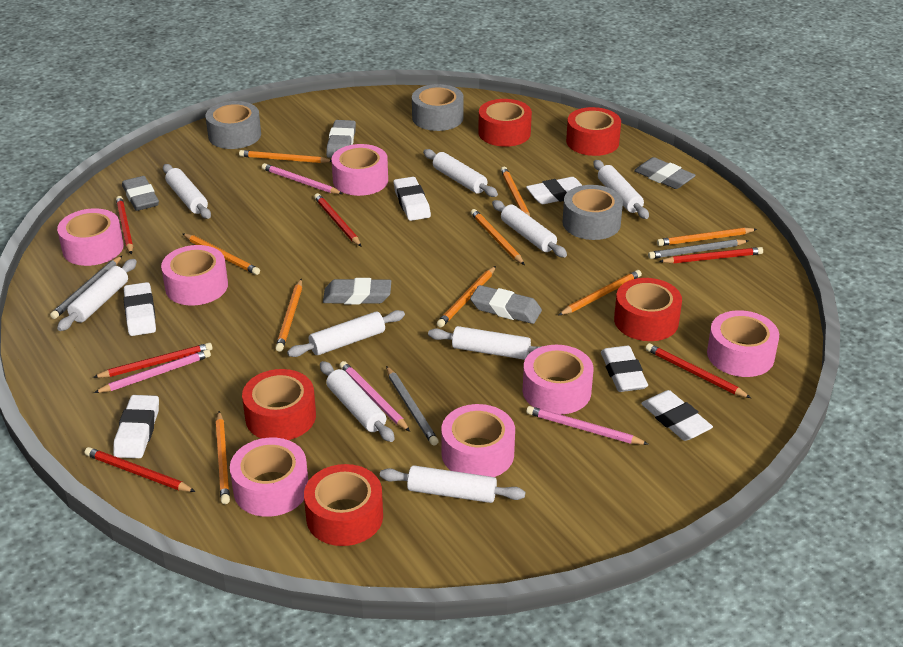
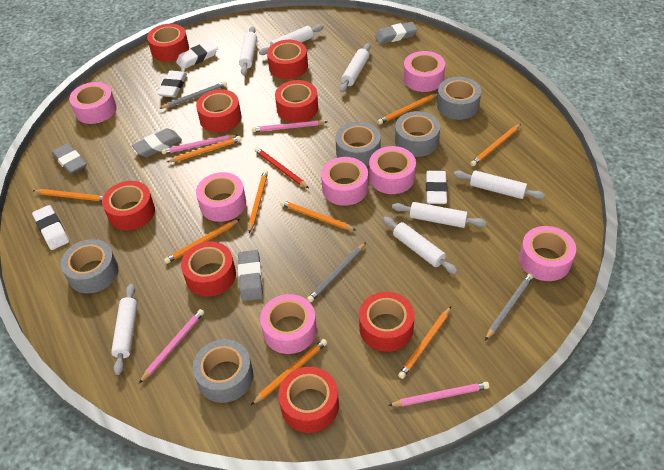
grey eraser: 5 -> 4
grey tape: 3 -> 5
red pencil: 6 -> 1
red tape: 5 -> 8
white eraser: 6 -> 4
white rolling pin: 9 -> 7

